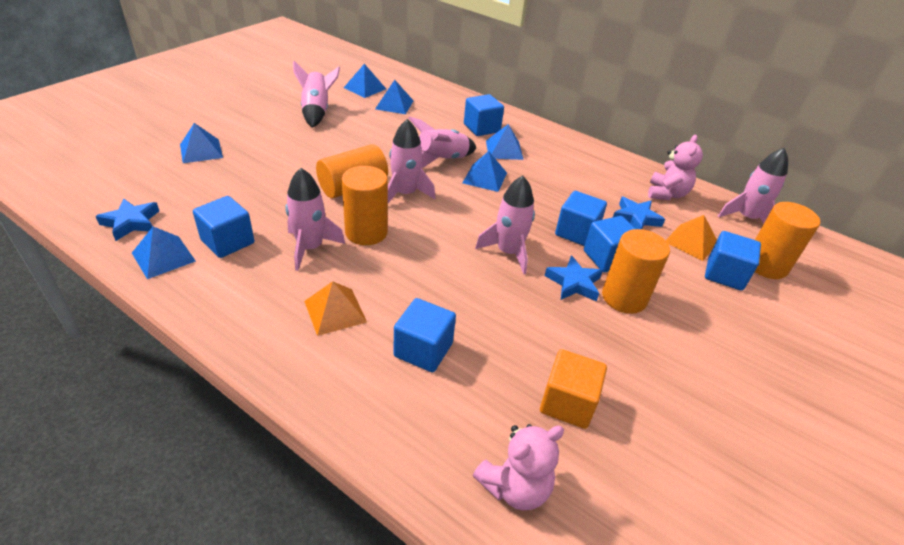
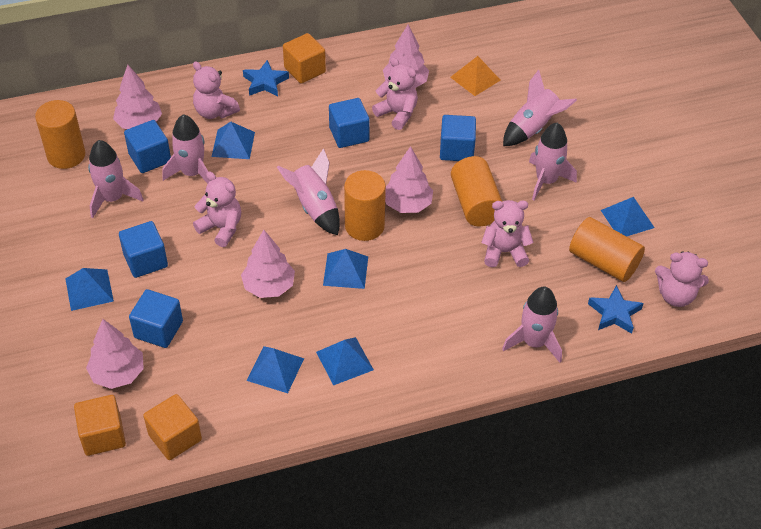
blue cube: 6 -> 5
blue star: 3 -> 2
orange cube: 1 -> 3
orange pyramid: 2 -> 1
pink teddy bear: 2 -> 5
pink tree: 0 -> 5

